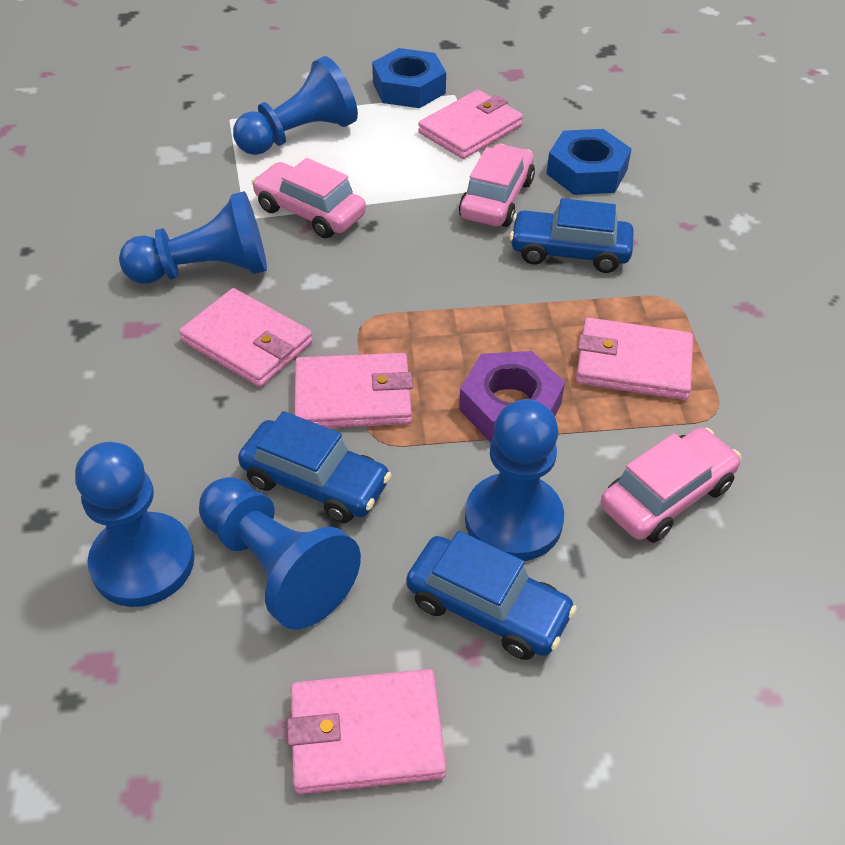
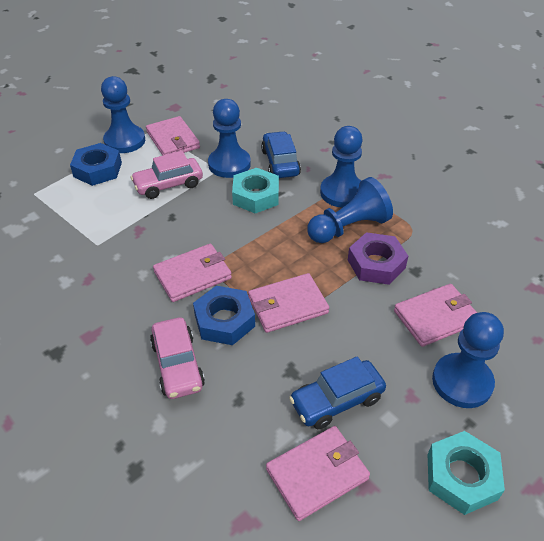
blue car: 3 -> 2
pink car: 3 -> 2
turquoise nut: 0 -> 2

